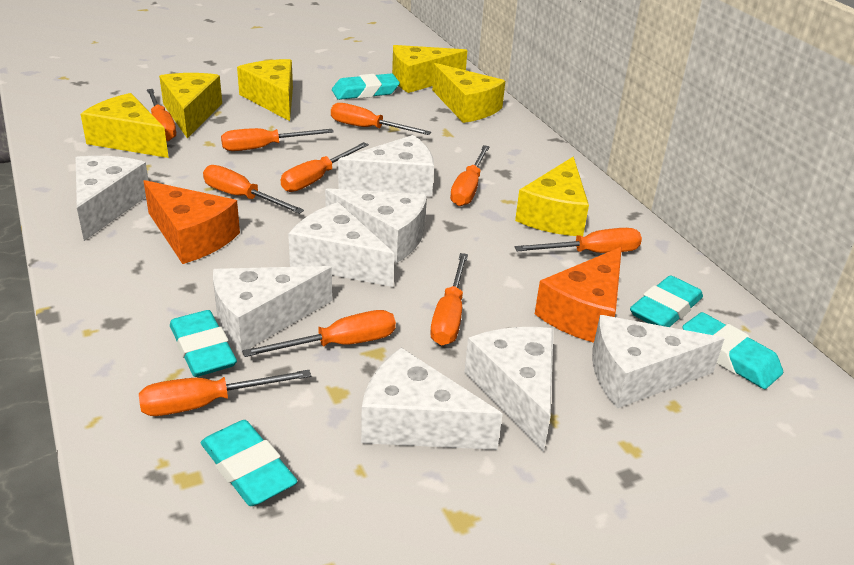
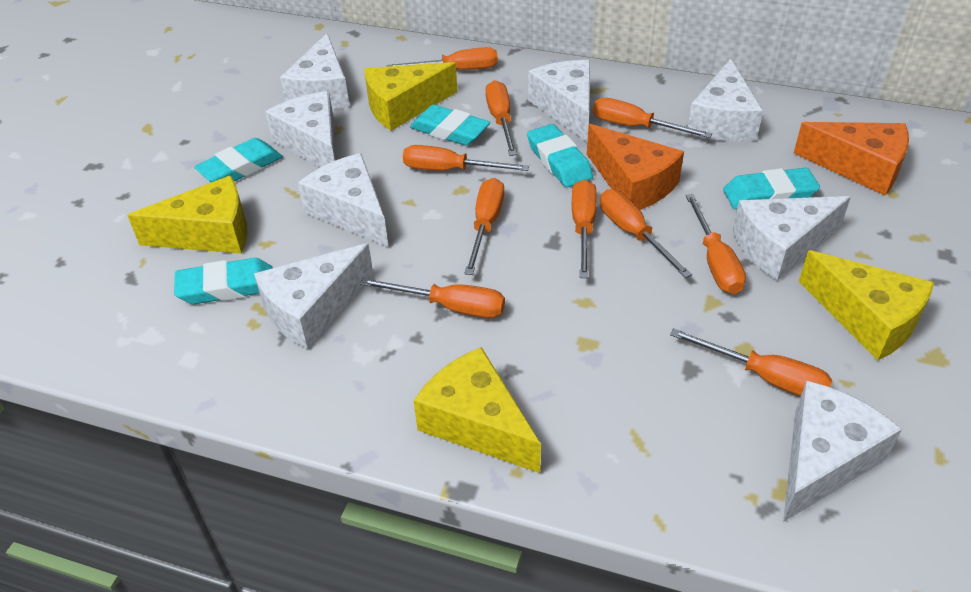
yellow cheese: 6 -> 4

